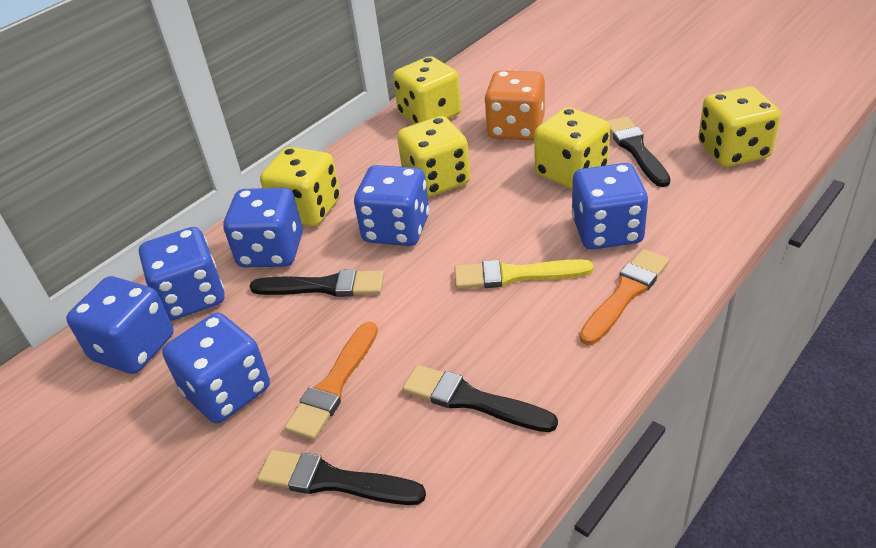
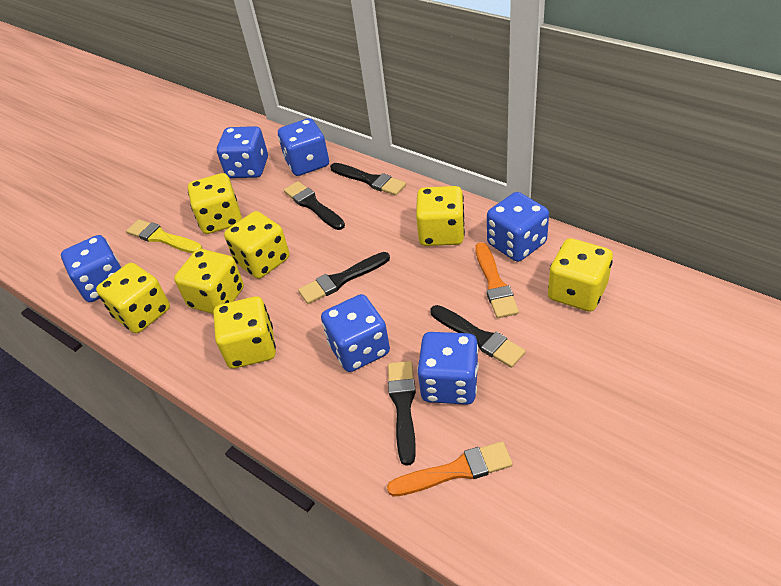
black brush: 4 -> 5
orange dice: 1 -> 0
yellow dice: 5 -> 7

